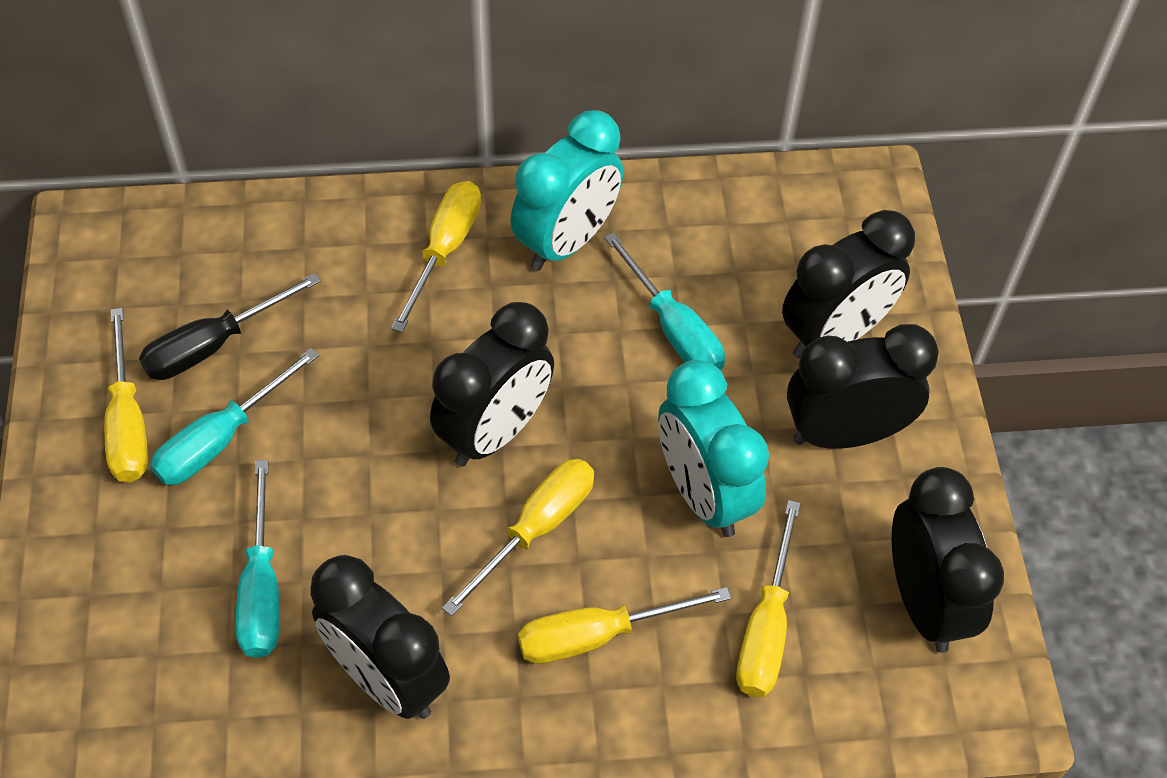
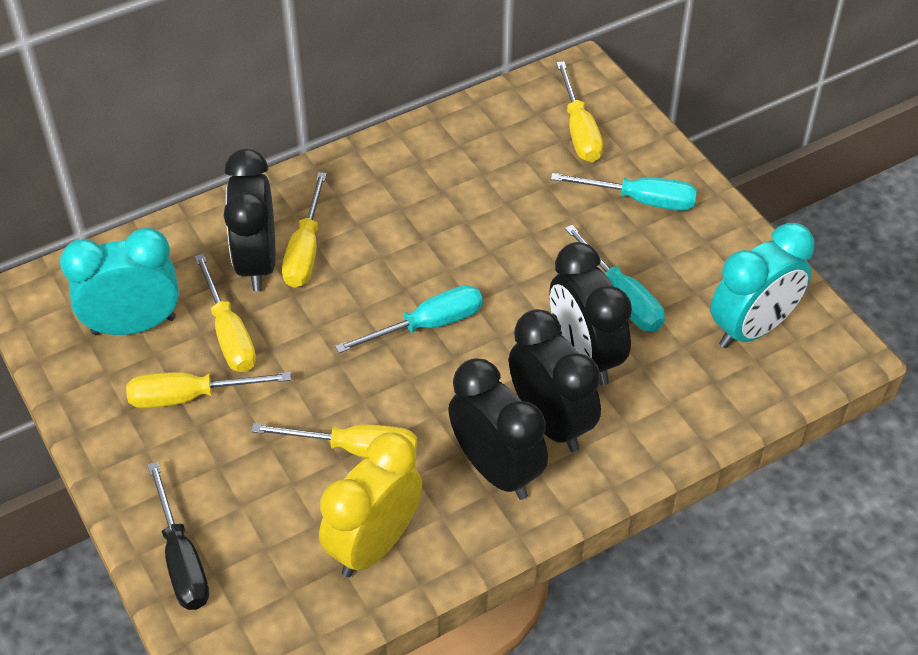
black clock: 5 -> 4
yellow clock: 0 -> 1

